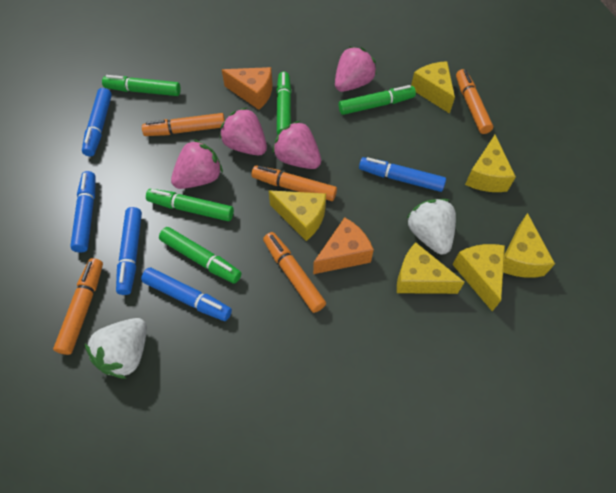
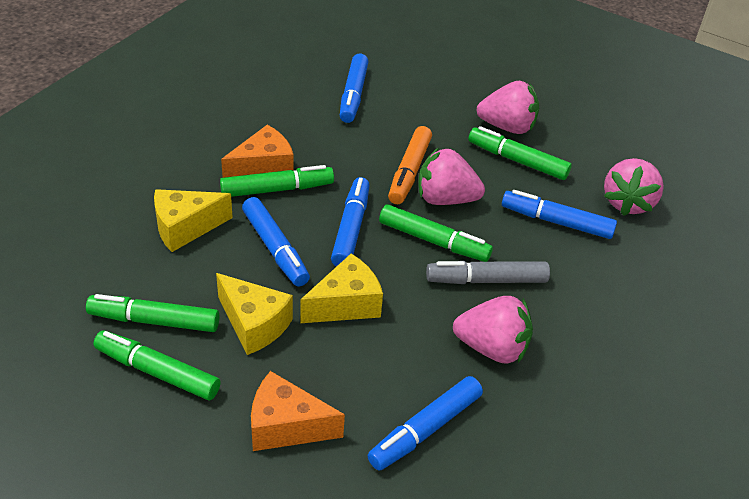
grey marker: 0 -> 1
orange marker: 5 -> 1
white strawberry: 2 -> 0
yellow cheese: 6 -> 3

